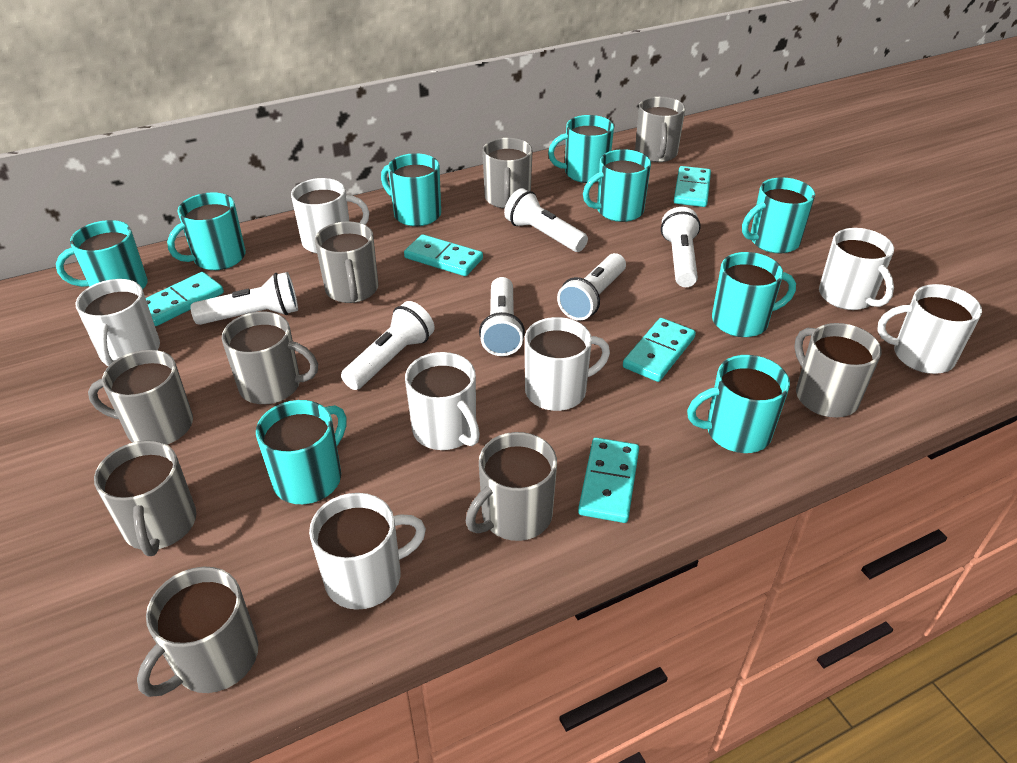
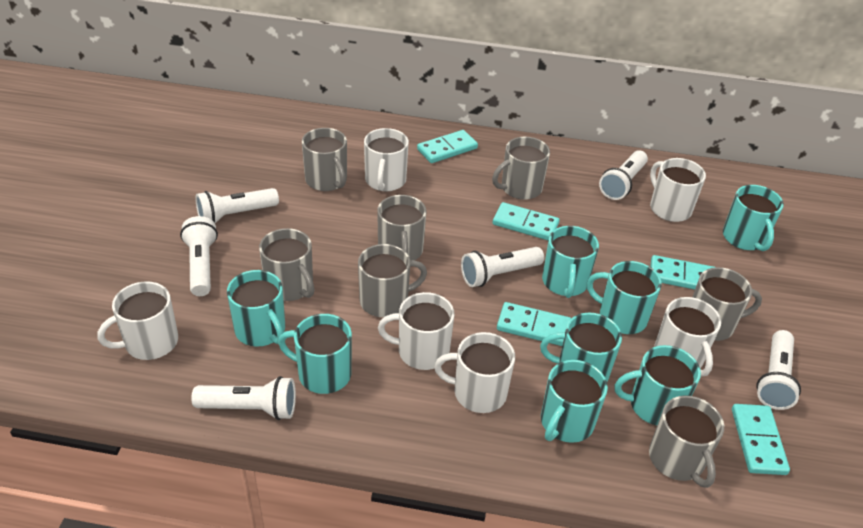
grey mug: 9 -> 7
turquoise mug: 9 -> 8
white mug: 7 -> 6

